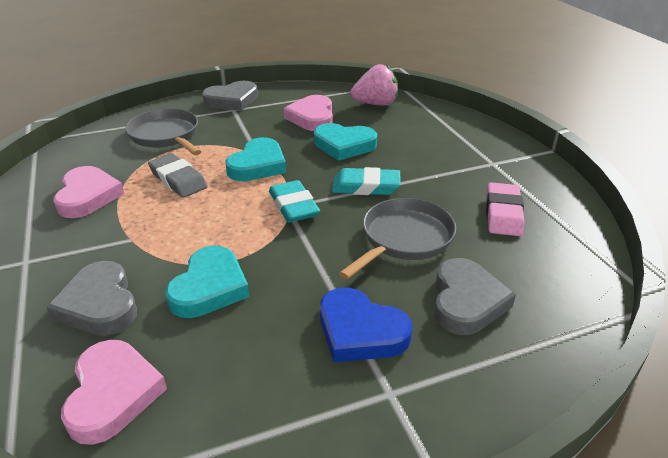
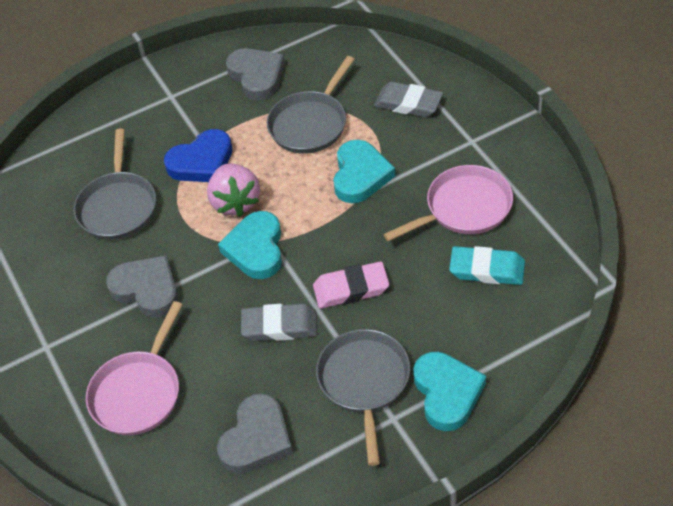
grey eraser: 1 -> 2
grey pan: 2 -> 3
pink heart: 3 -> 0
pink pan: 0 -> 2
turquoise eraser: 2 -> 1

